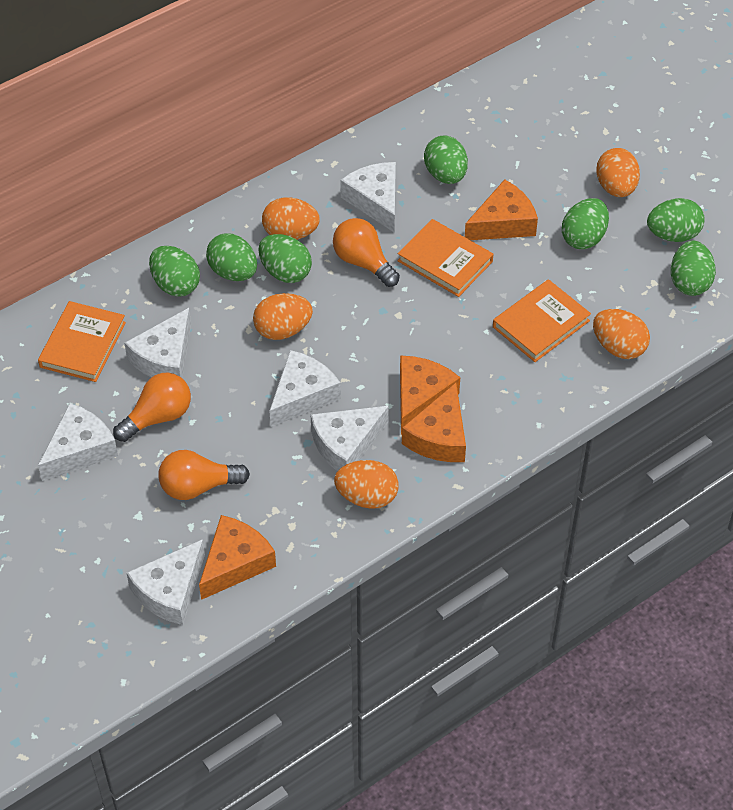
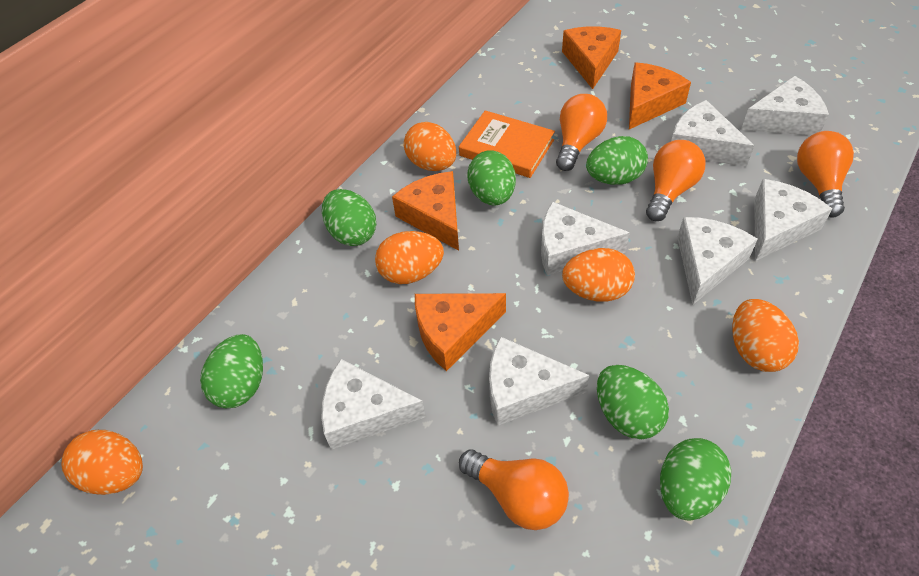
green egg: 7 -> 6
orange book: 3 -> 1
orange light bulb: 3 -> 4
white cheese: 6 -> 7

